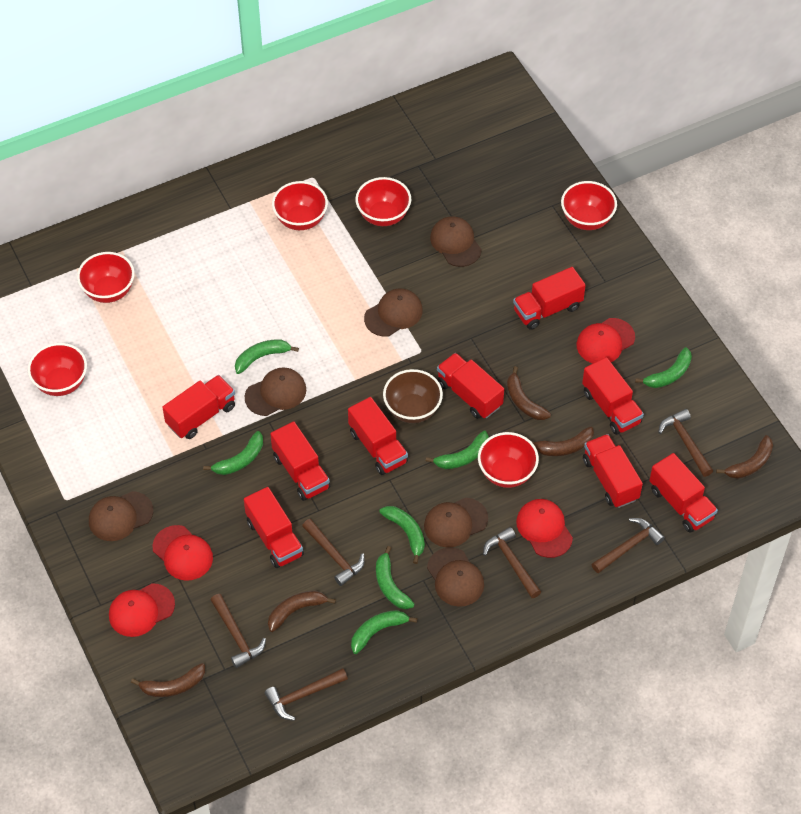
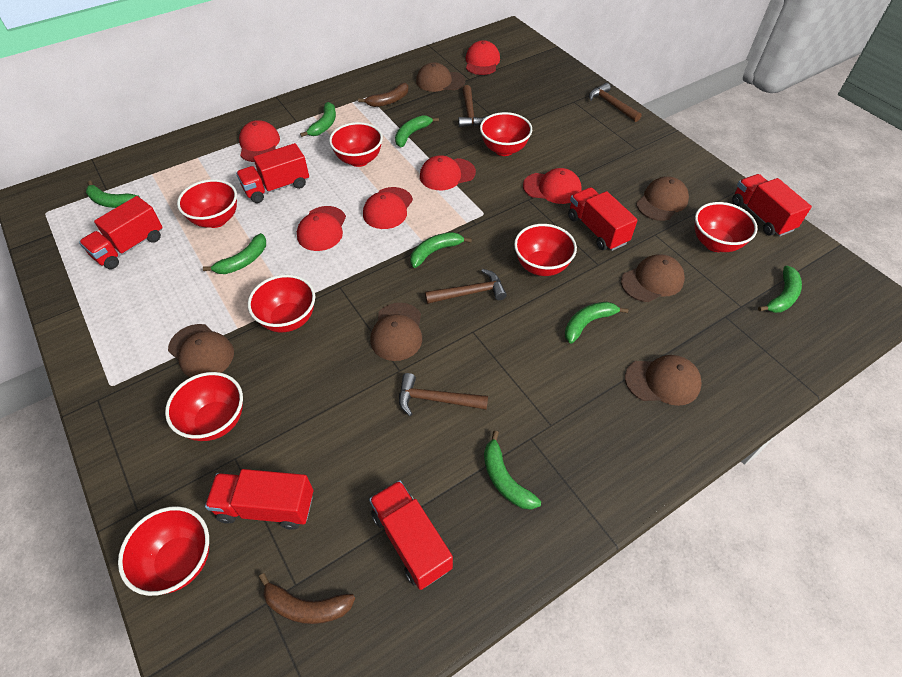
brown banana: 5 -> 2
brown bowl: 1 -> 0
brown hammer: 6 -> 4
green banana: 7 -> 8
red bowl: 6 -> 8
red cap: 4 -> 6
red truck: 9 -> 6

